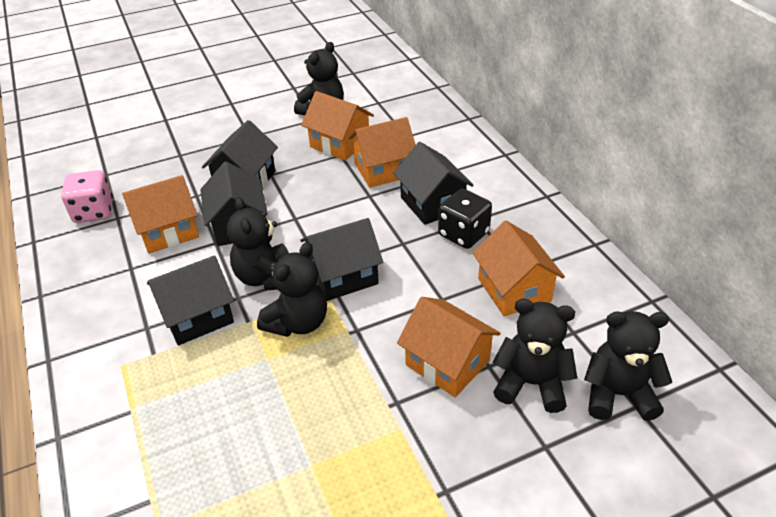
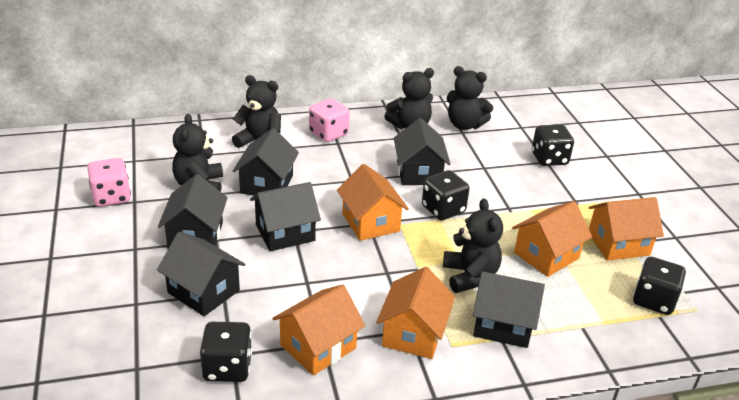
black dice: 1 -> 4
black house: 5 -> 6
pink dice: 1 -> 2

